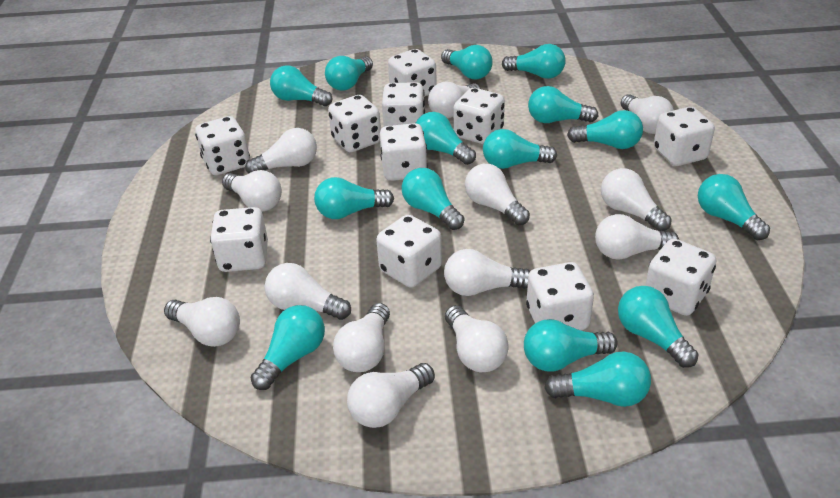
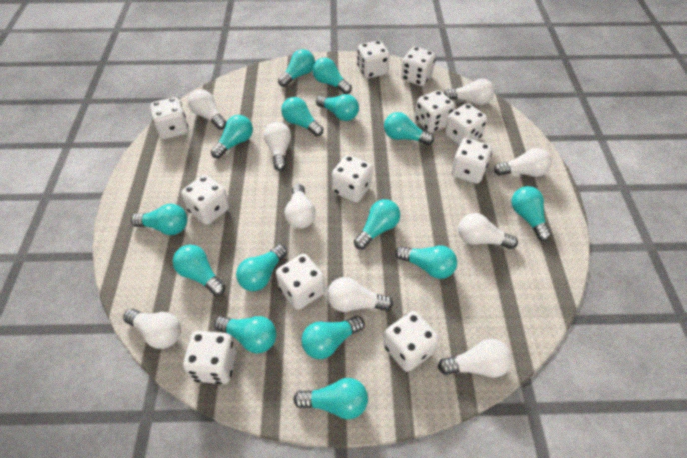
white light bulb: 13 -> 9

